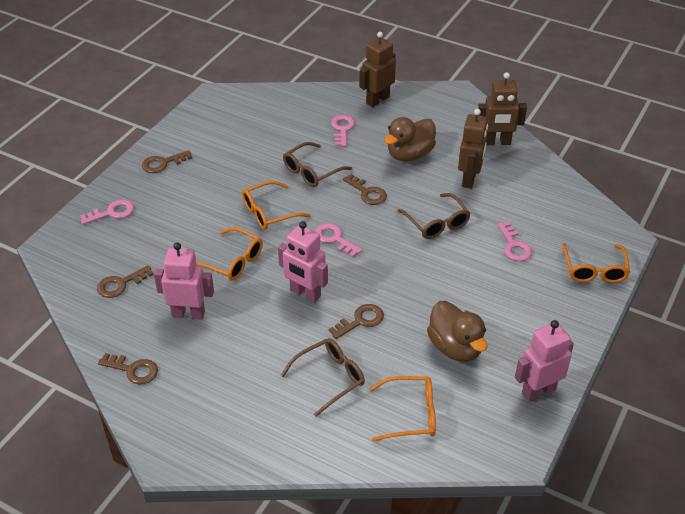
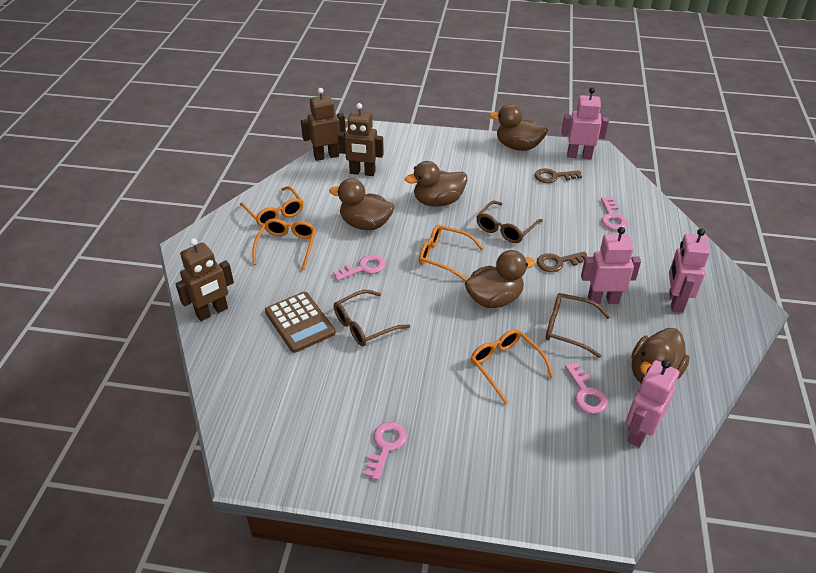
brown calculator: 0 -> 1
brown duck: 2 -> 5
brown key: 5 -> 2
pink robot: 3 -> 4

